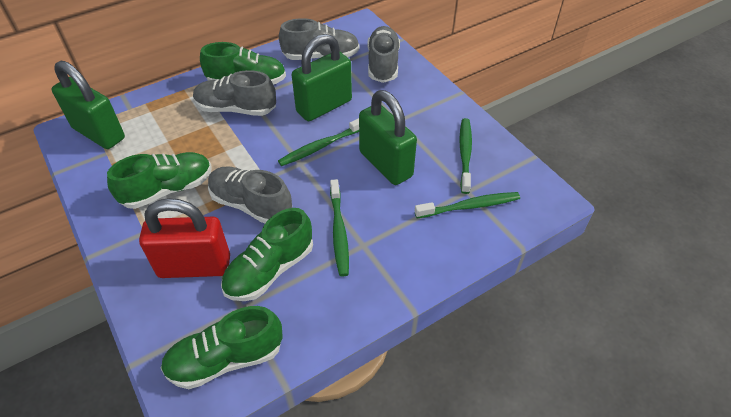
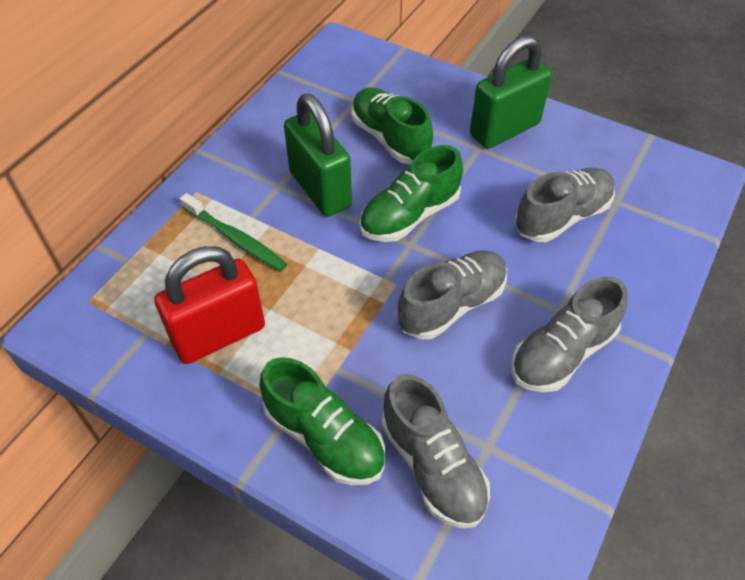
green padlock: 3 -> 2
green shoe: 4 -> 3
green toothbrush: 4 -> 1

